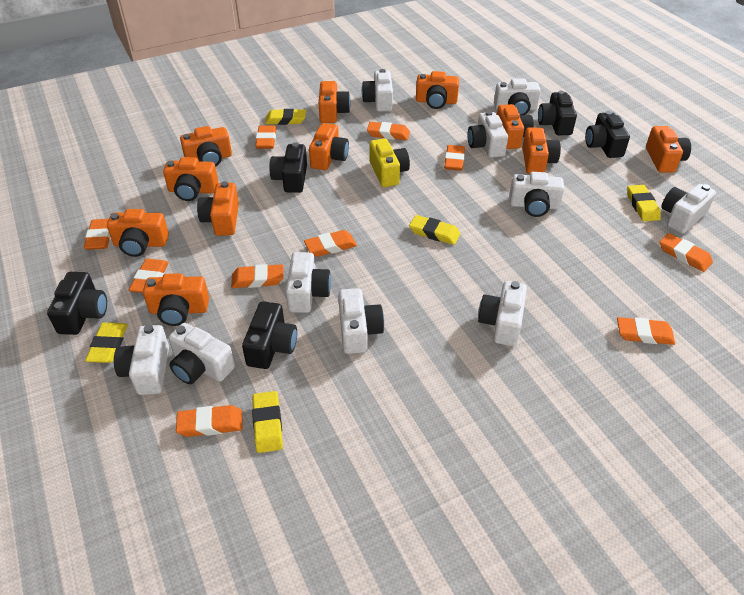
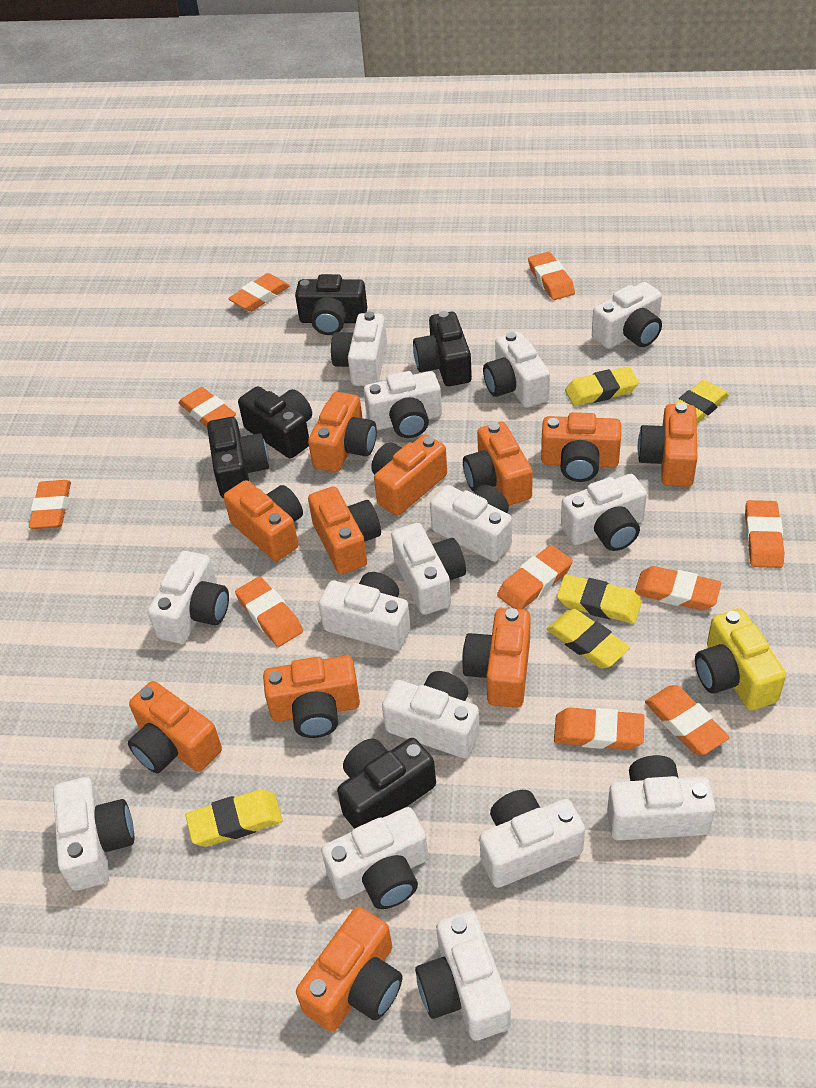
white camera: 10 -> 15

